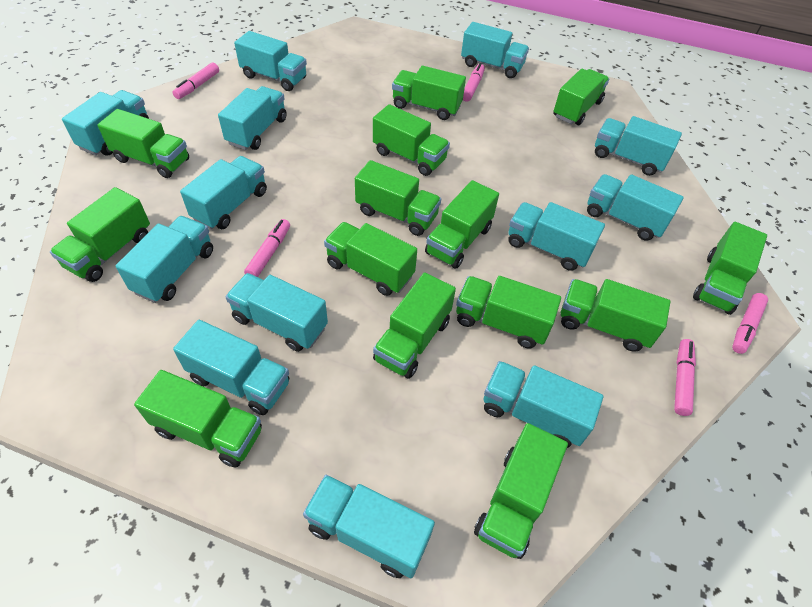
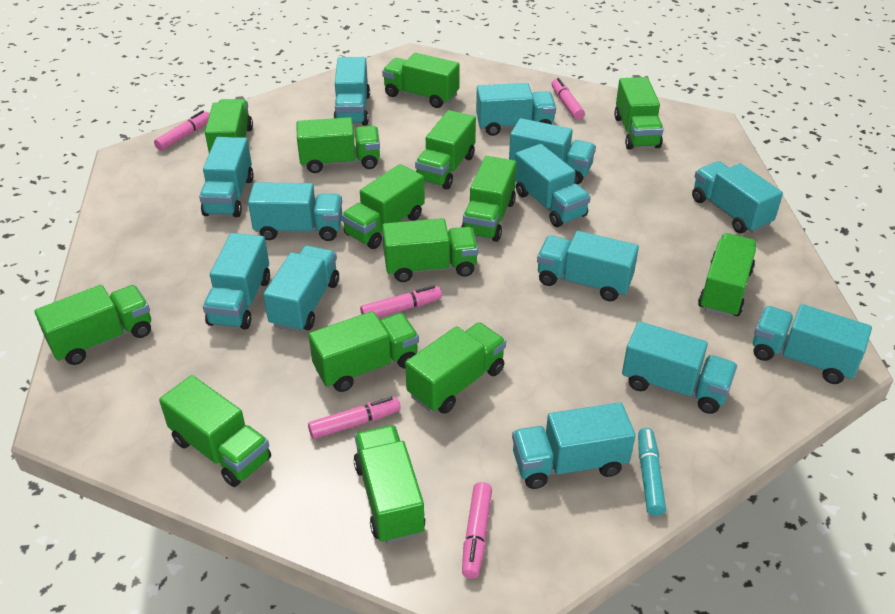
turquoise marker: 0 -> 1

